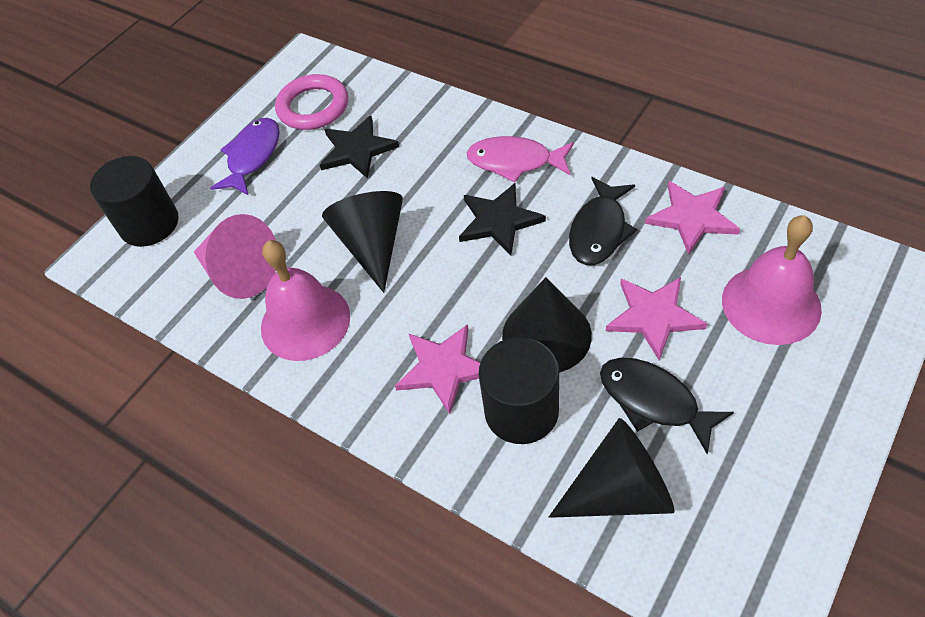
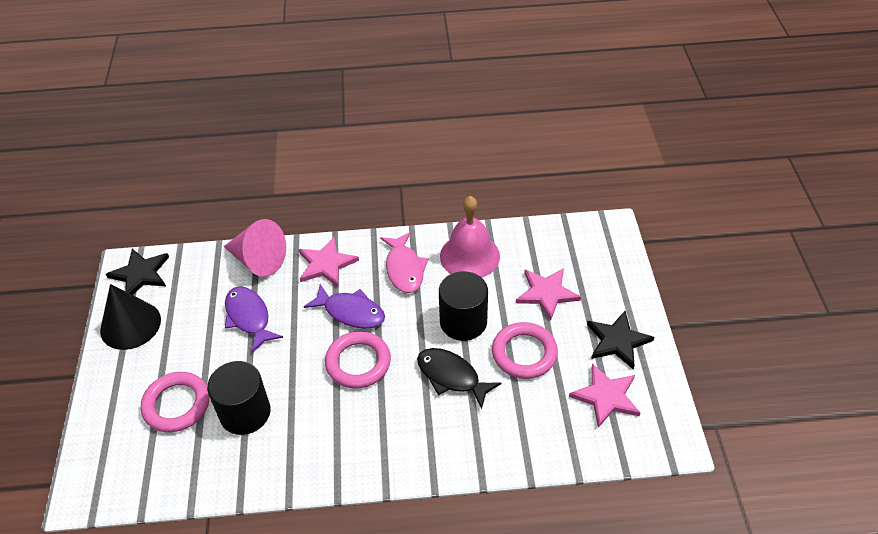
black cone: 3 -> 1
black fish: 2 -> 1
pink bell: 2 -> 1
pink ring: 1 -> 3
purple fish: 1 -> 2

